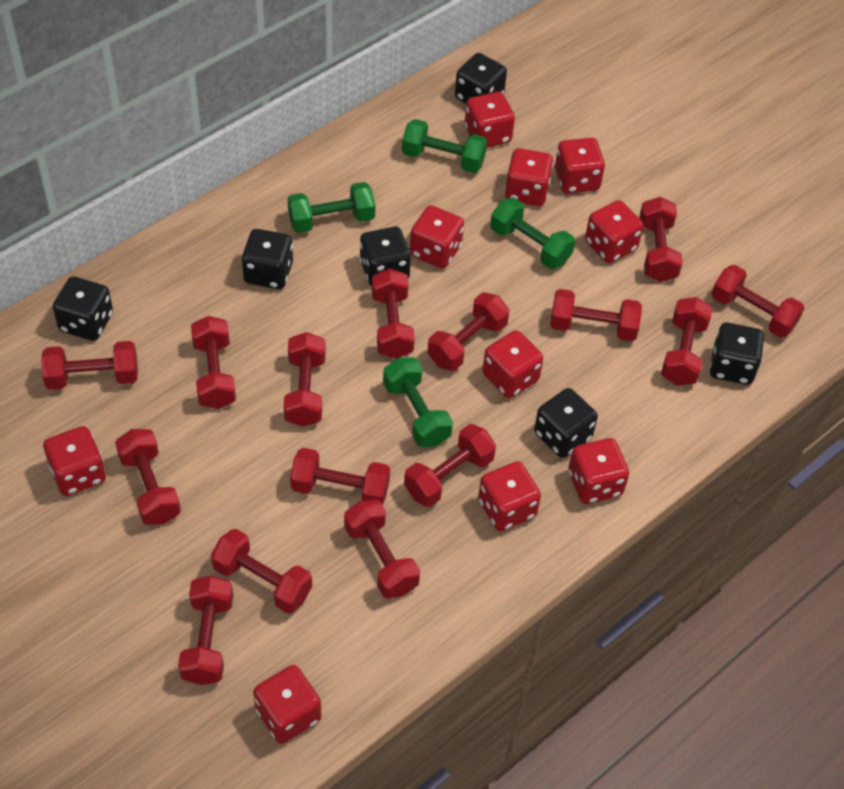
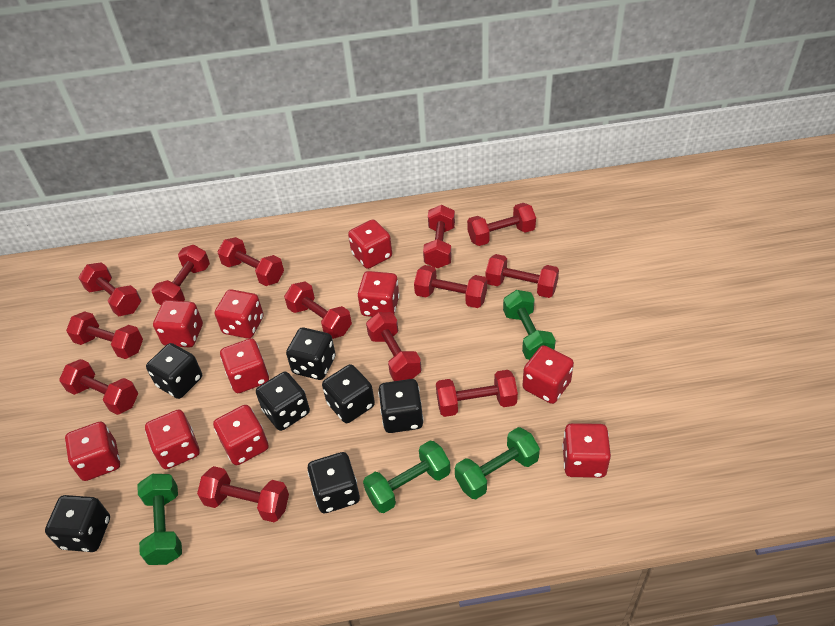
black dice: 6 -> 7
red dumbbell: 15 -> 13

